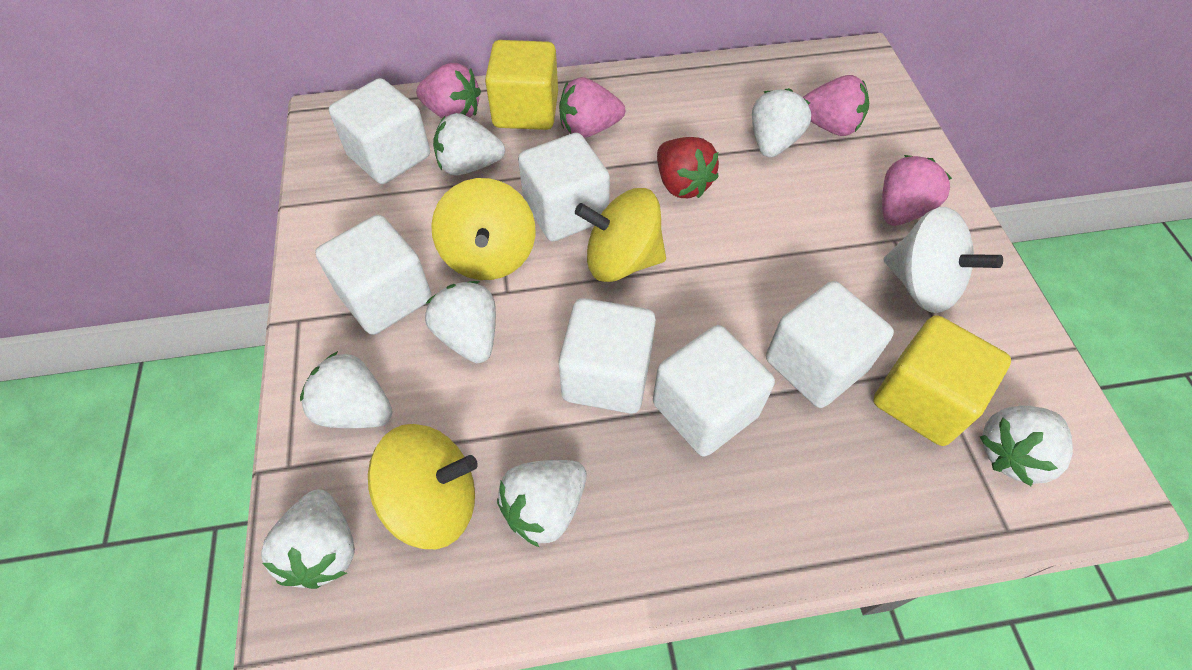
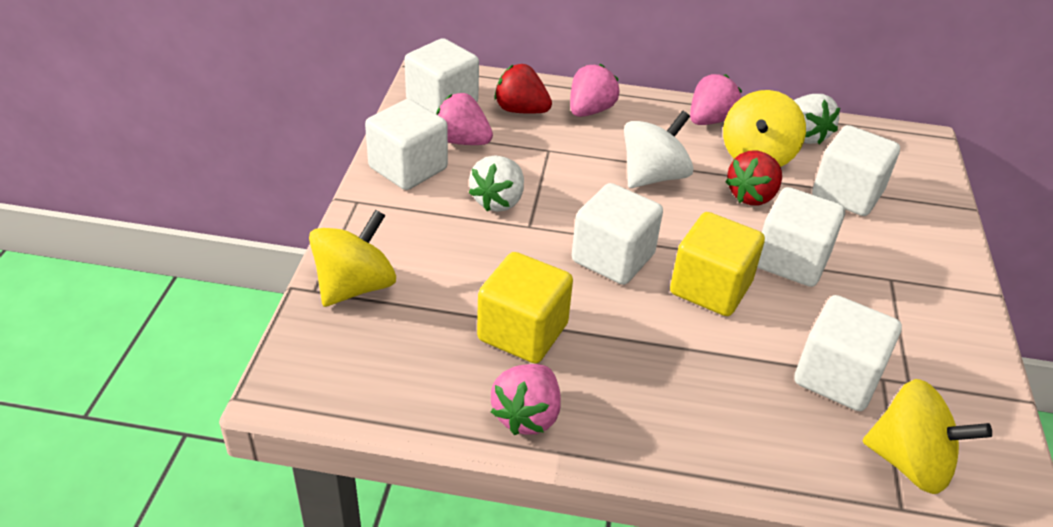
red strawberry: 1 -> 2
white strawberry: 7 -> 2

